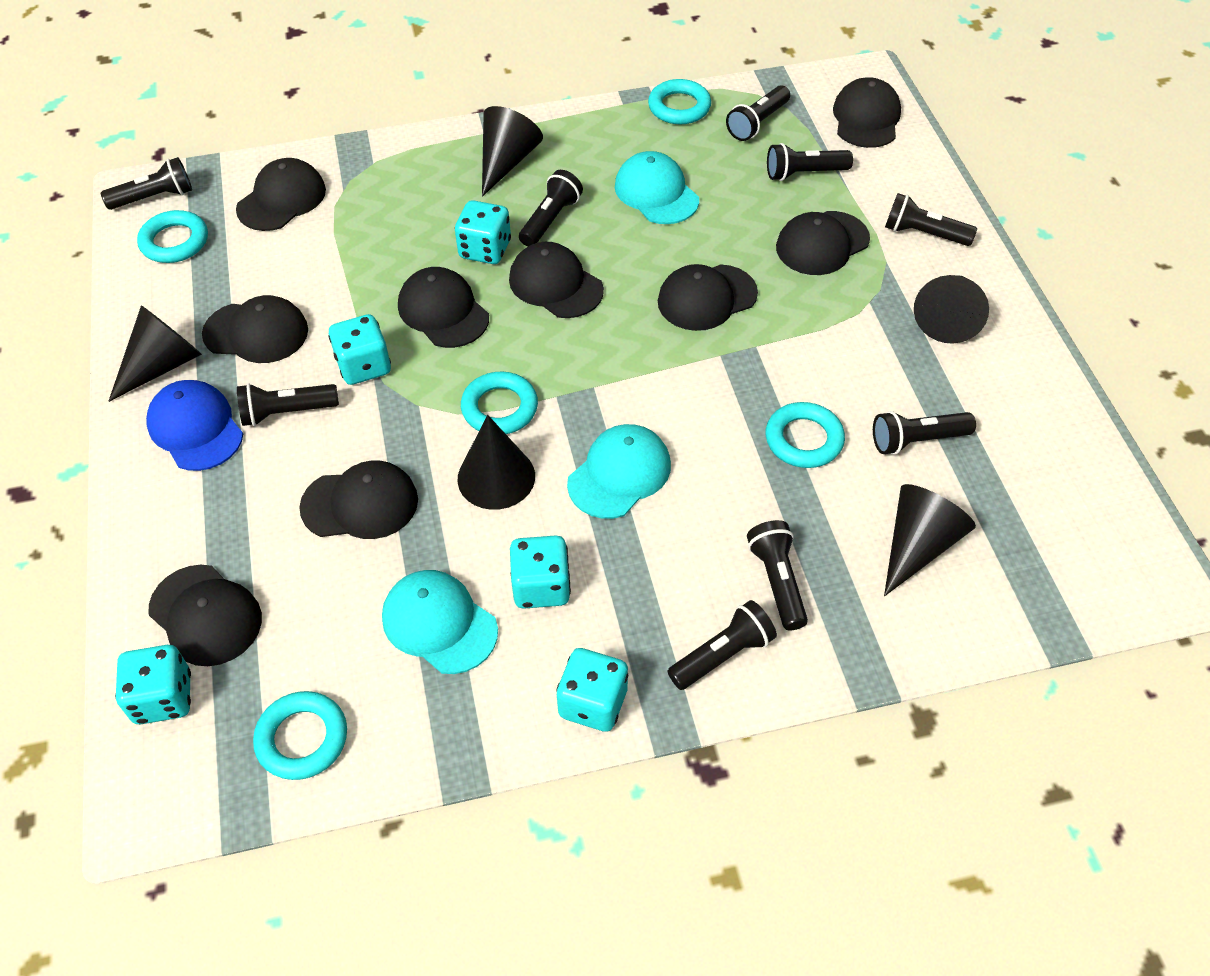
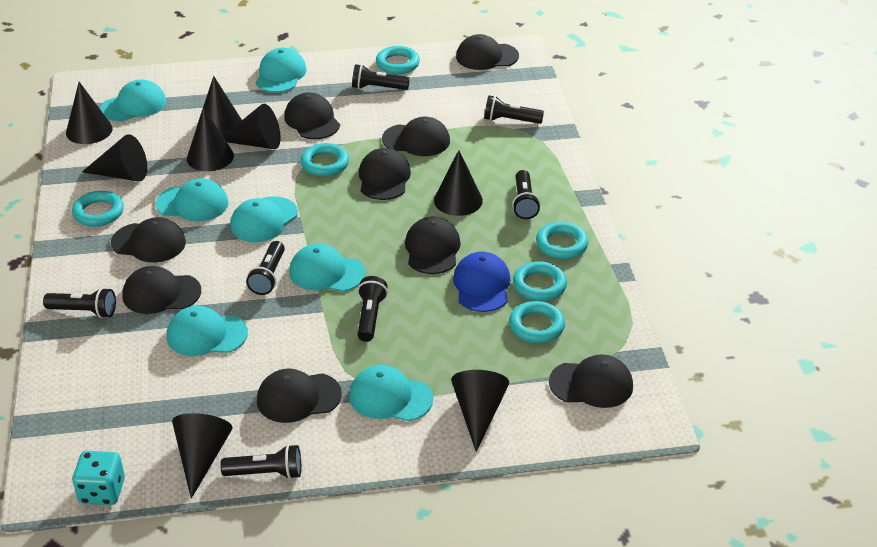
black cone: 5 -> 8
black flashlight: 9 -> 7
turquoise cap: 3 -> 7
turquoise dice: 5 -> 1
turquoise ring: 5 -> 6

